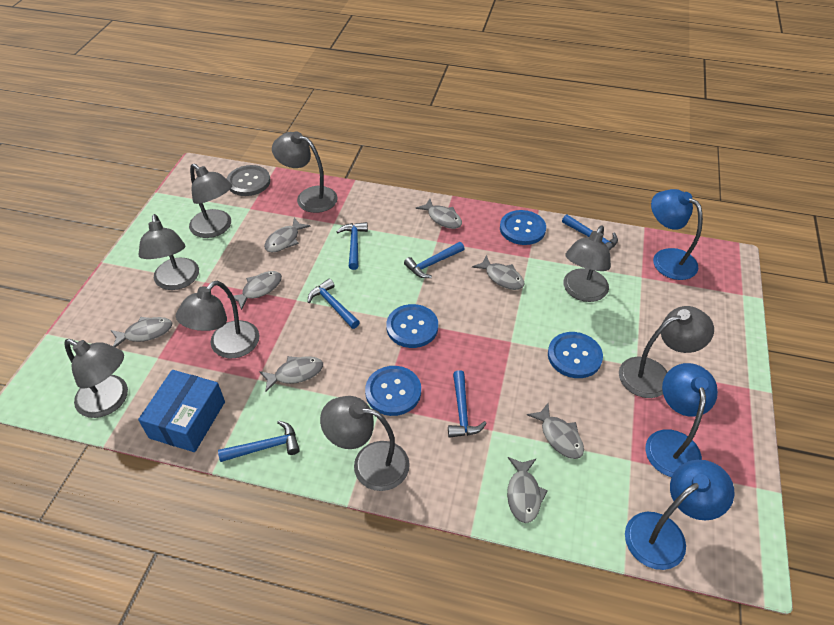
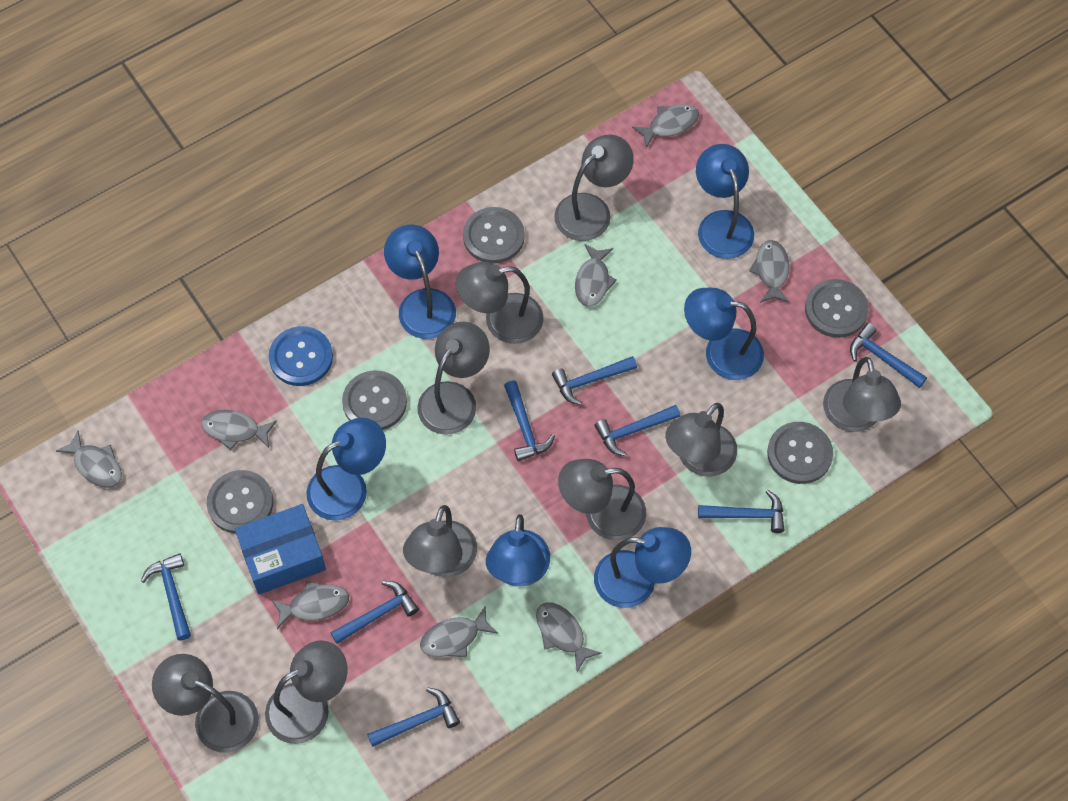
blue button: 4 -> 1
blue hammer: 6 -> 8
blue lamp: 3 -> 6
grey button: 1 -> 5
grey lamp: 8 -> 9

